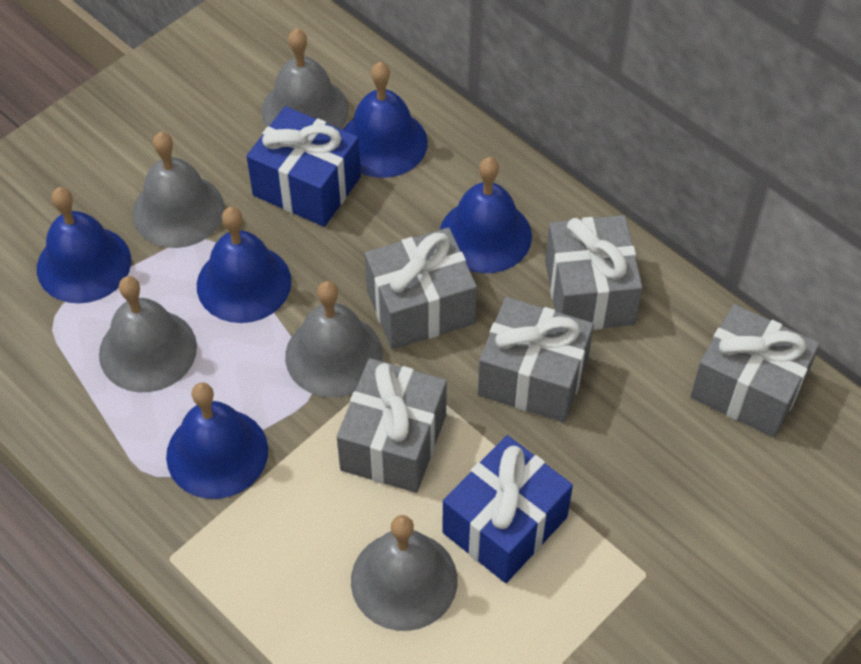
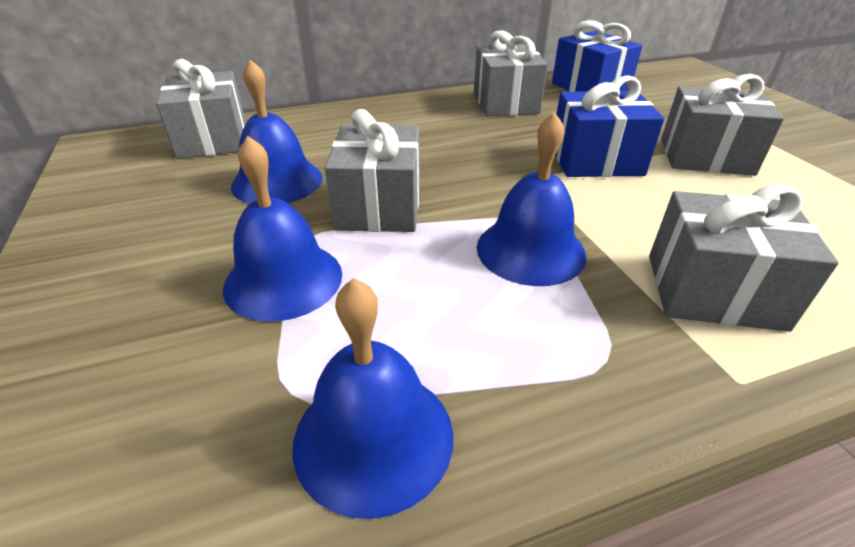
blue bell: 5 -> 4
grey bell: 5 -> 0

